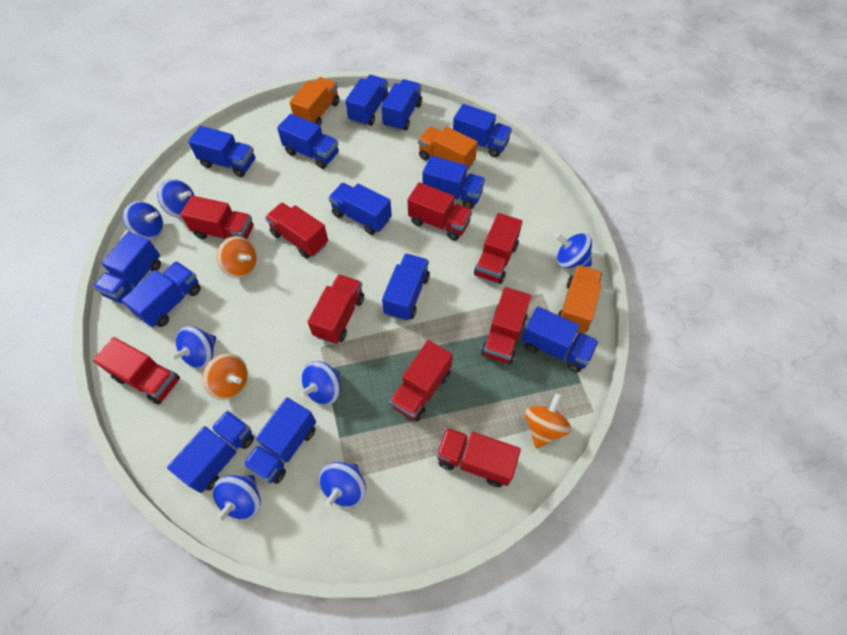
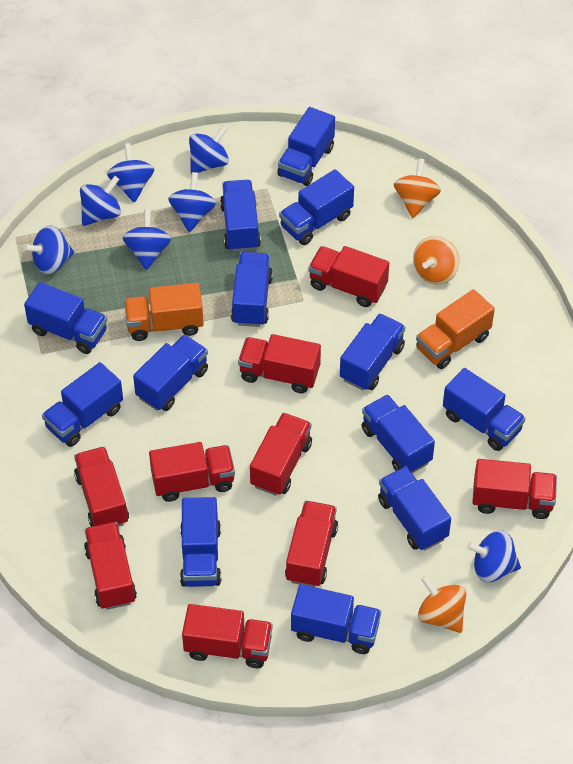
orange truck: 3 -> 2

